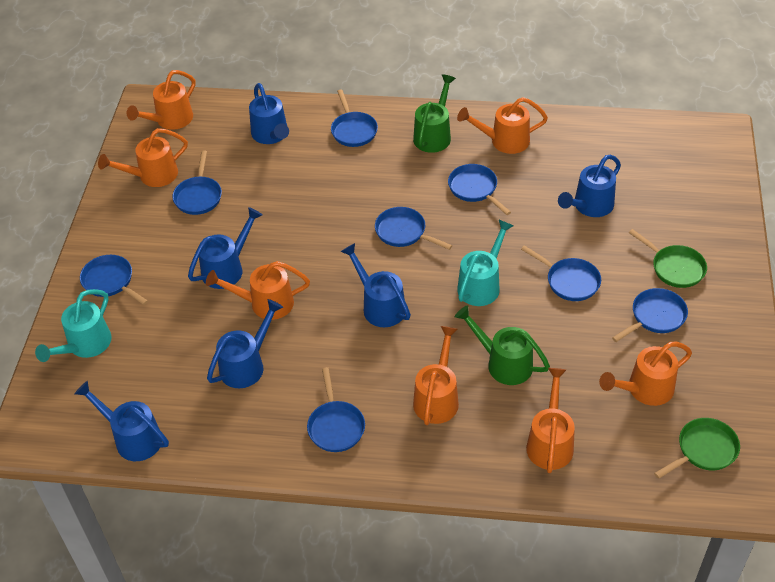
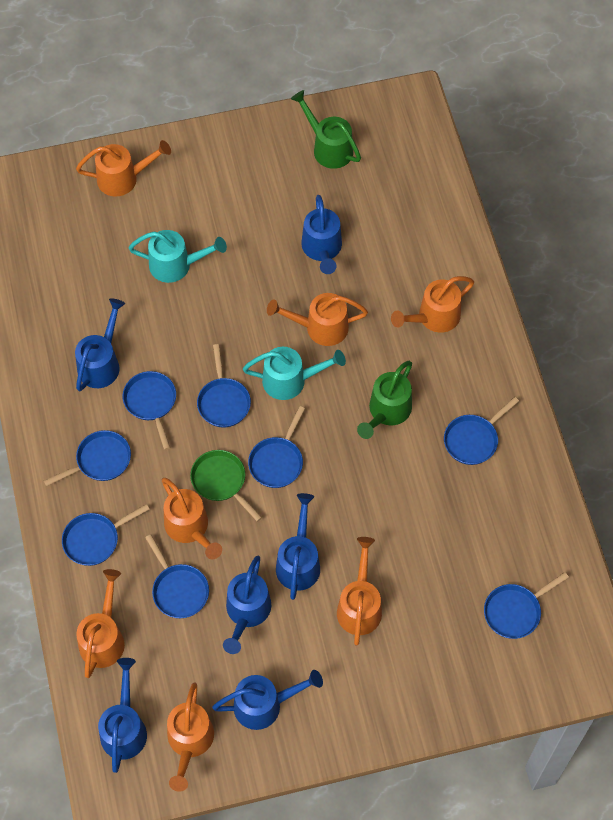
green pan: 2 -> 1

